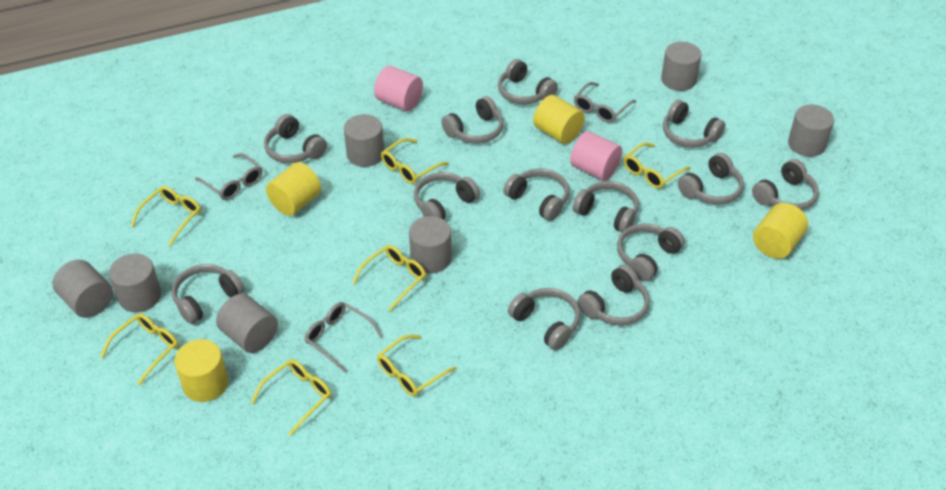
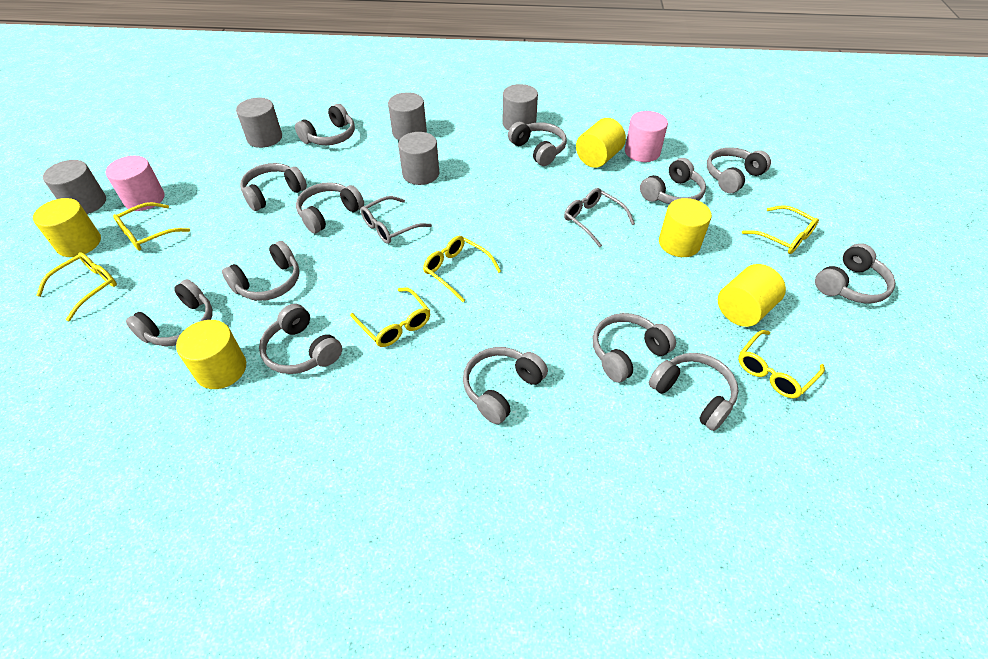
grey cylinder: 7 -> 5
grey glasses: 3 -> 2
yellow cylinder: 4 -> 5
yellow glasses: 7 -> 6

